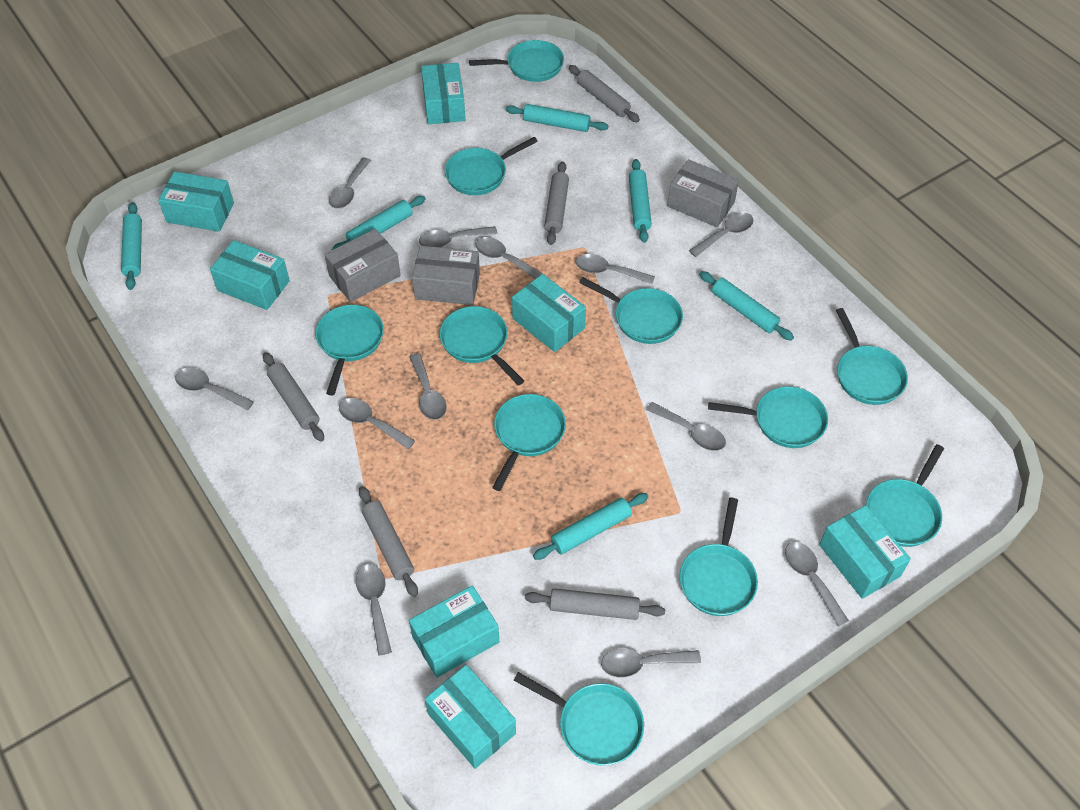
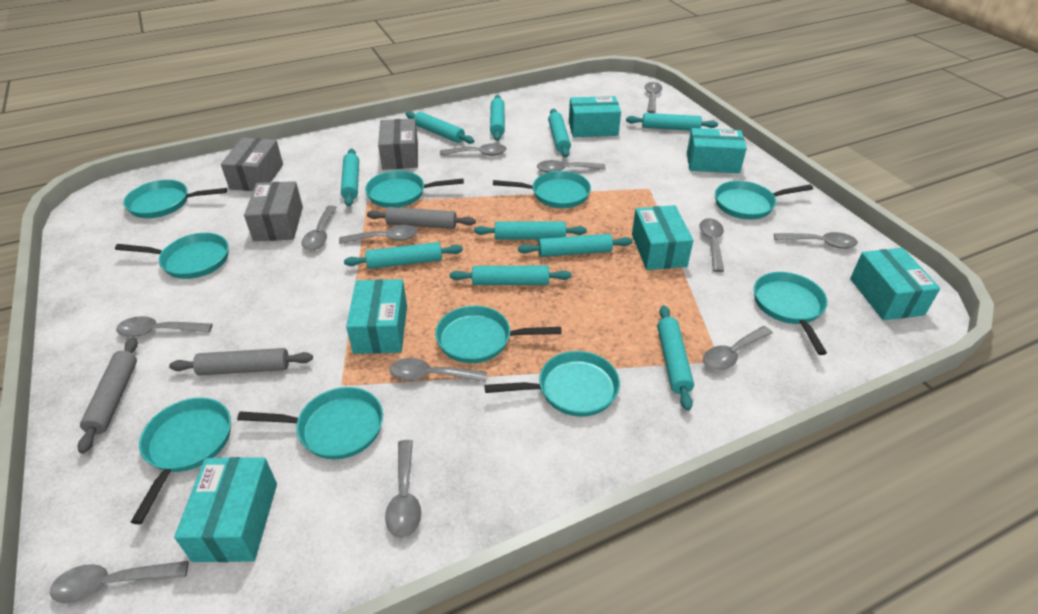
grey rolling pin: 5 -> 3
turquoise box: 7 -> 6
turquoise pan: 11 -> 10
turquoise rolling pin: 6 -> 10

